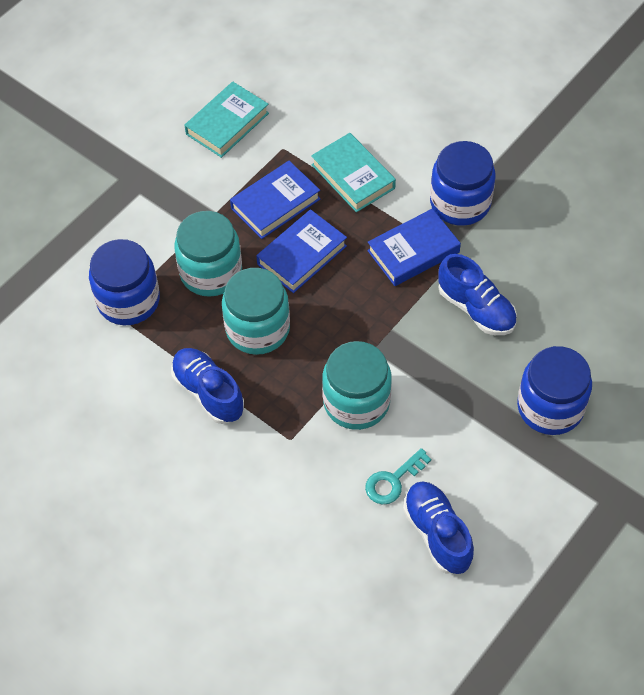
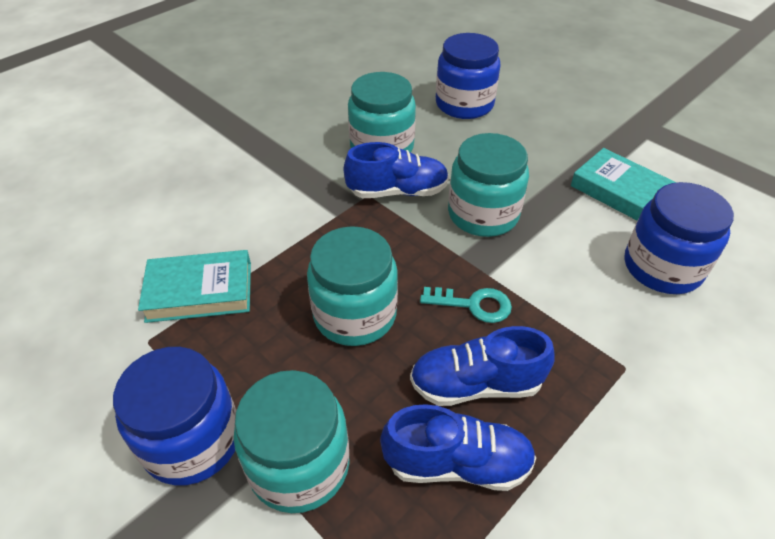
blue book: 3 -> 0
turquoise jar: 3 -> 4

